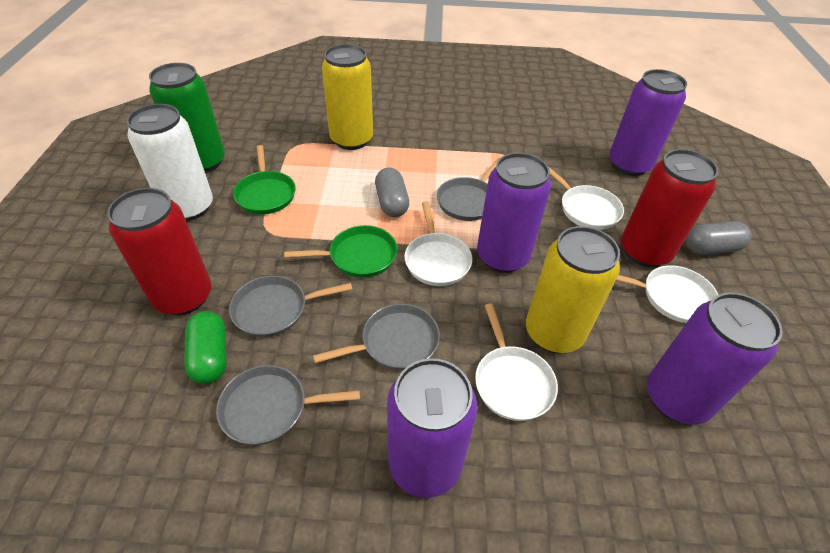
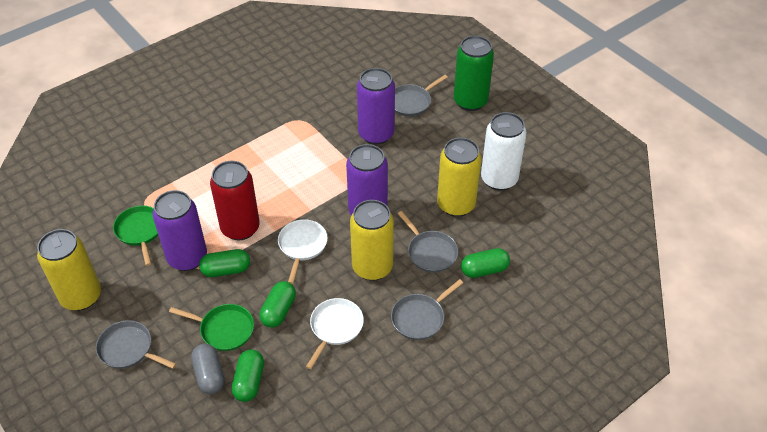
green capsule: 1 -> 4
grey capsule: 2 -> 1
purple can: 4 -> 3
red can: 2 -> 1
white pan: 4 -> 2
yellow can: 2 -> 3

